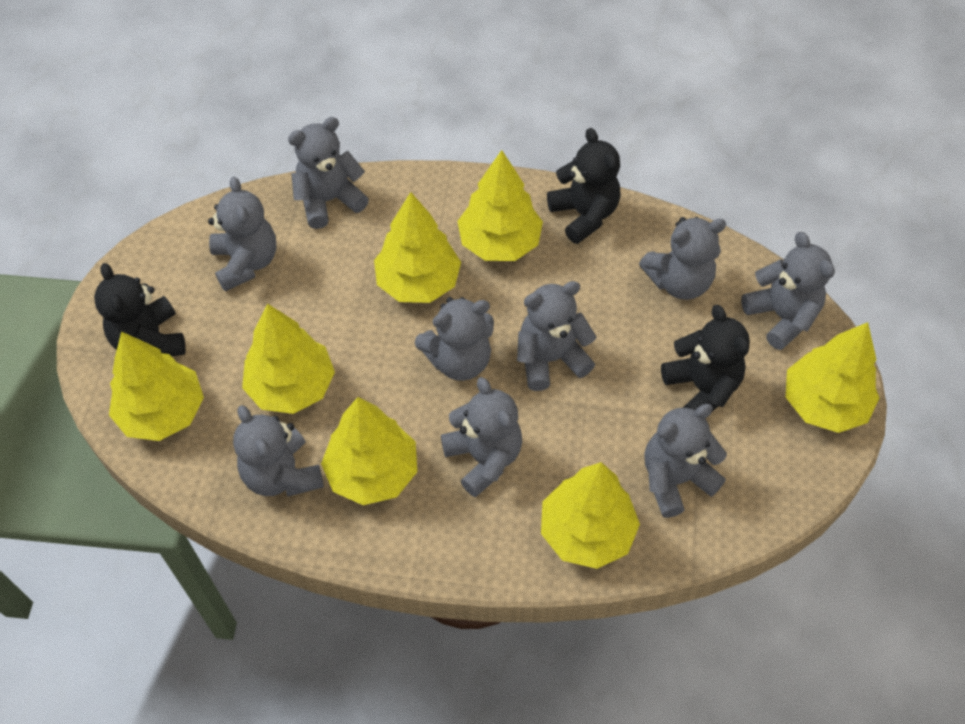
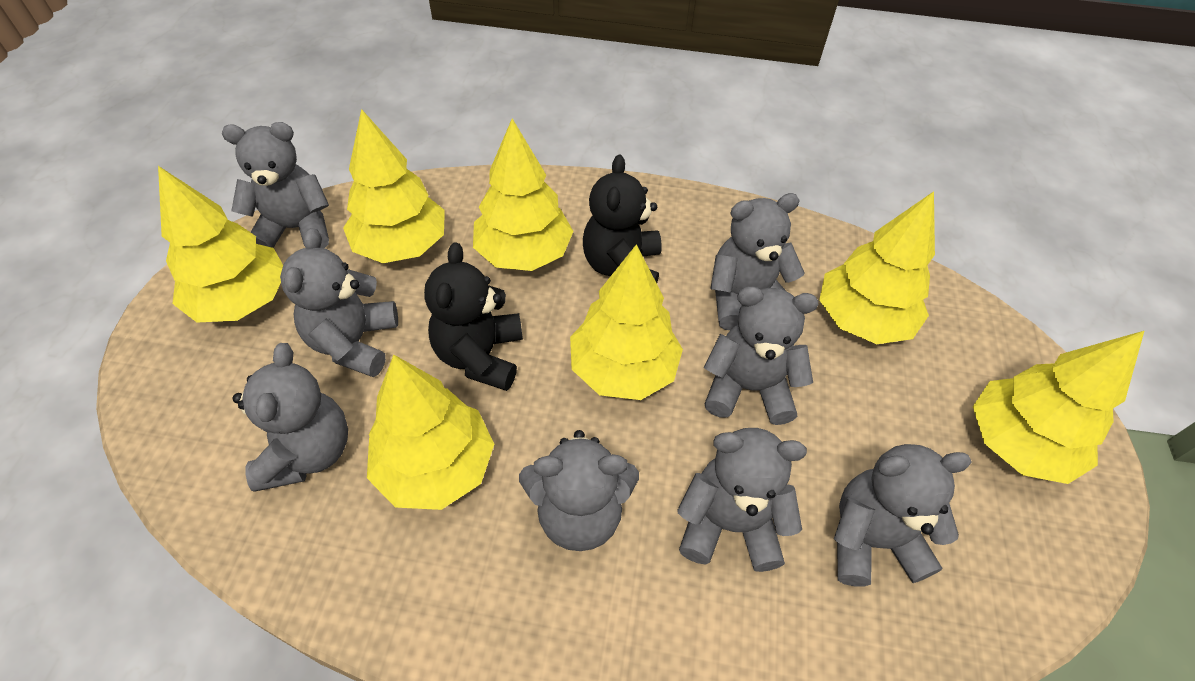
black teddy bear: 3 -> 2
grey teddy bear: 9 -> 8

